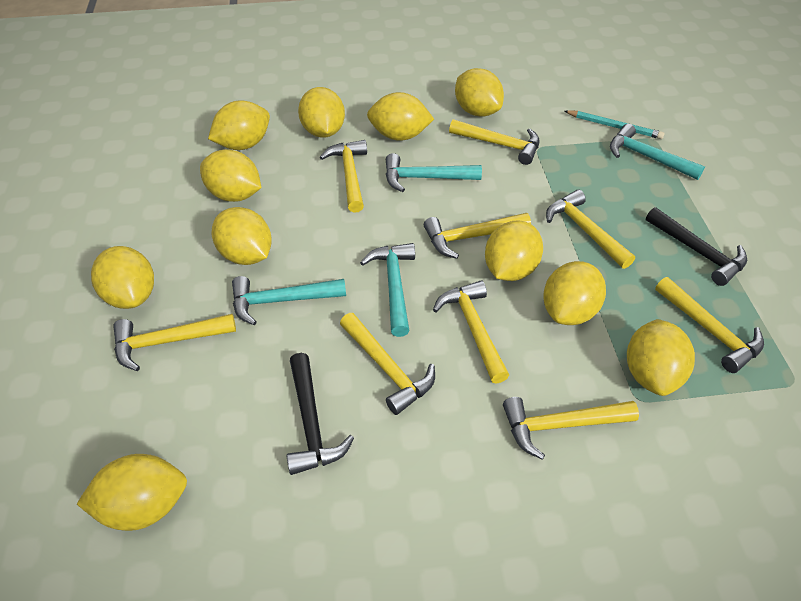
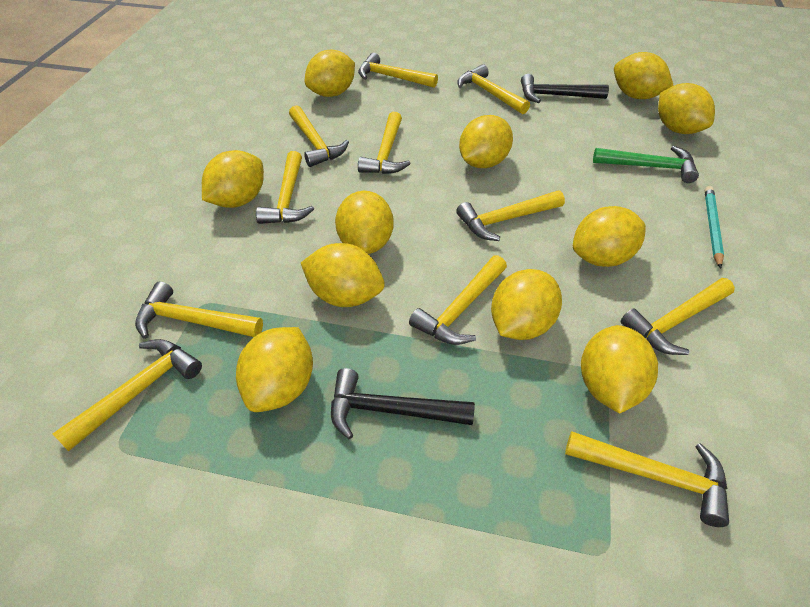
green hammer: 0 -> 1
turquoise hammer: 4 -> 0
yellow hammer: 9 -> 11

